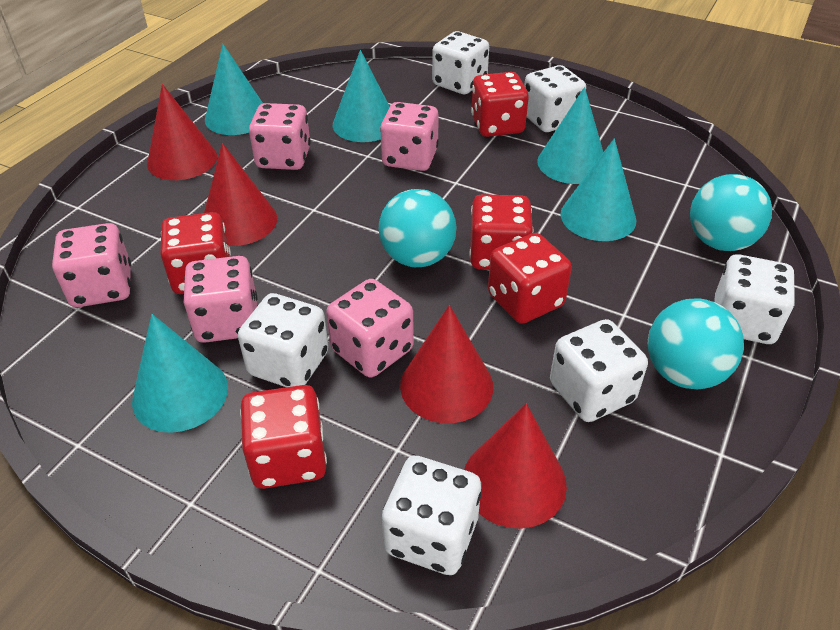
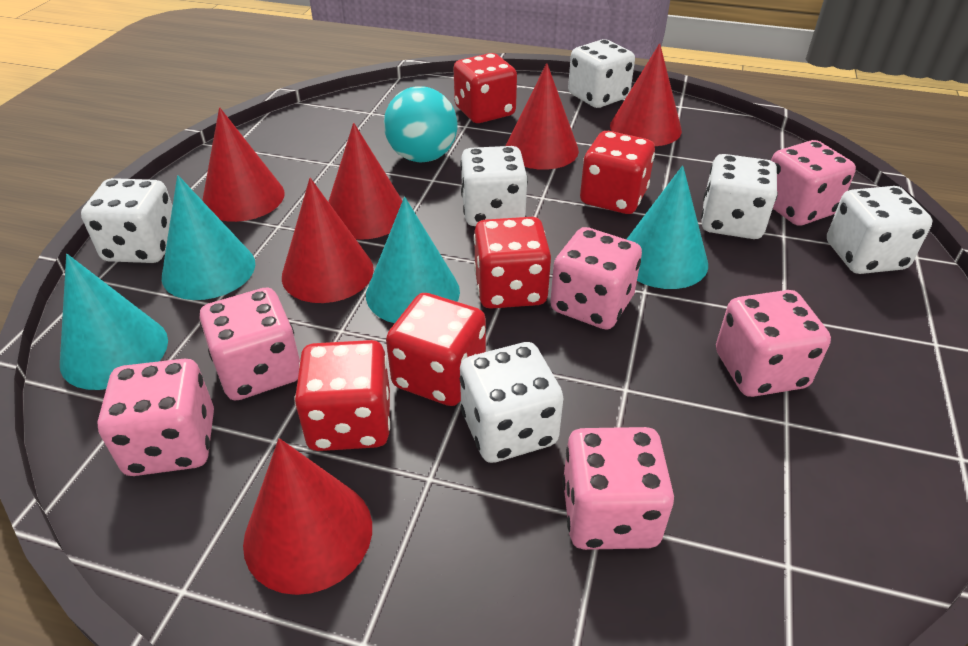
pink dice: 5 -> 6
red cone: 4 -> 6
turquoise ball: 3 -> 1
turquoise cone: 5 -> 4

